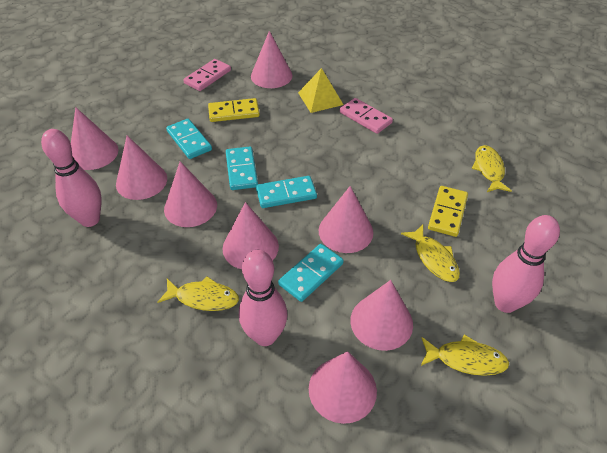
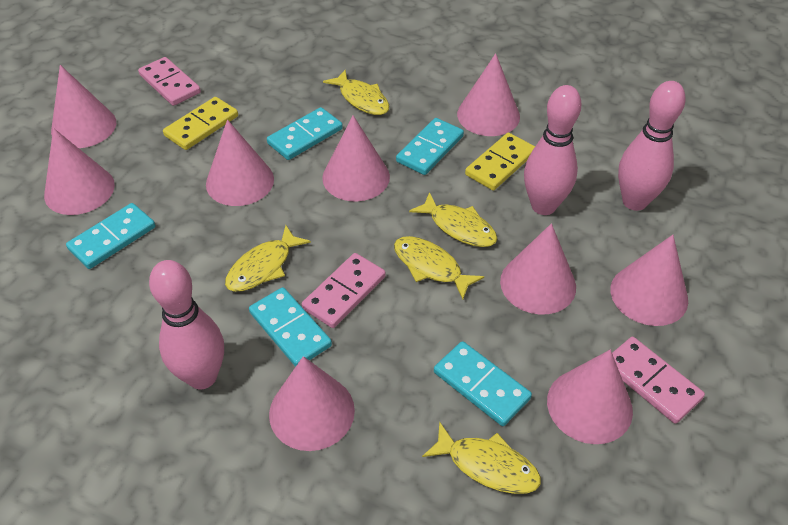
pink cone: 8 -> 9
pink domino: 2 -> 3
turquoise domino: 4 -> 5
yellow fish: 4 -> 5
yellow pyramid: 1 -> 0

